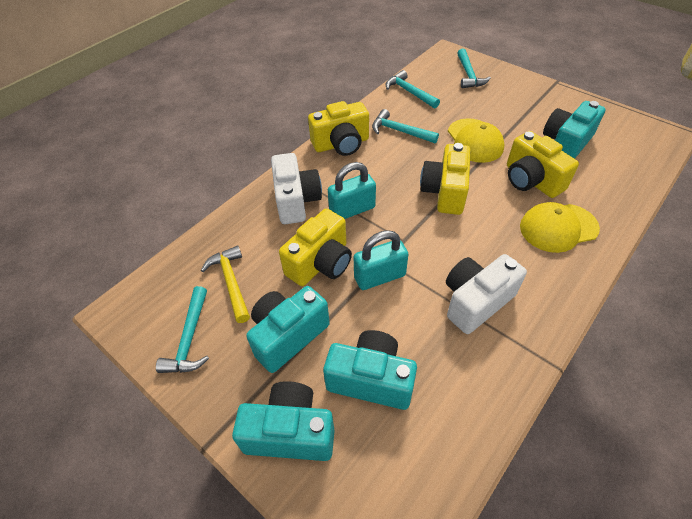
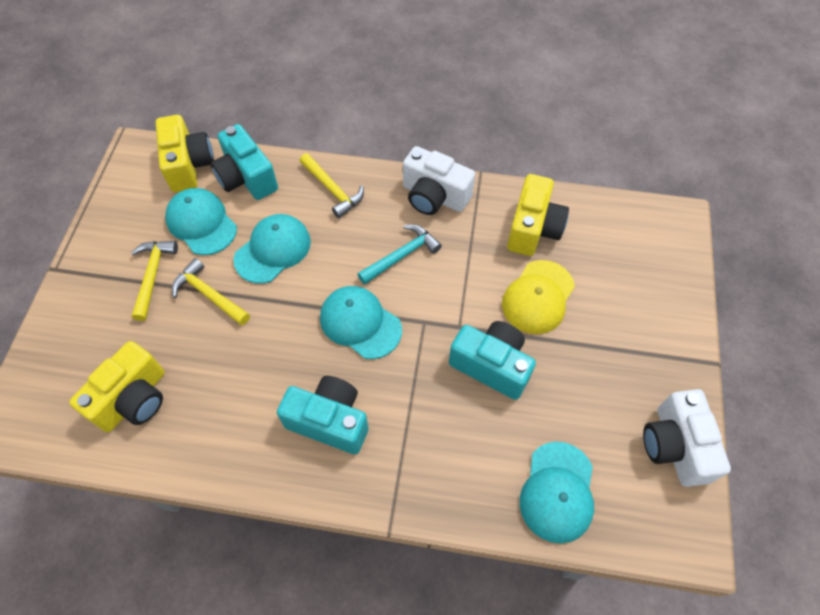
turquoise camera: 4 -> 3
turquoise cap: 0 -> 4
turquoise hammer: 4 -> 1
turquoise padlock: 2 -> 0
yellow camera: 4 -> 3
yellow cap: 2 -> 1
yellow hammer: 1 -> 3

